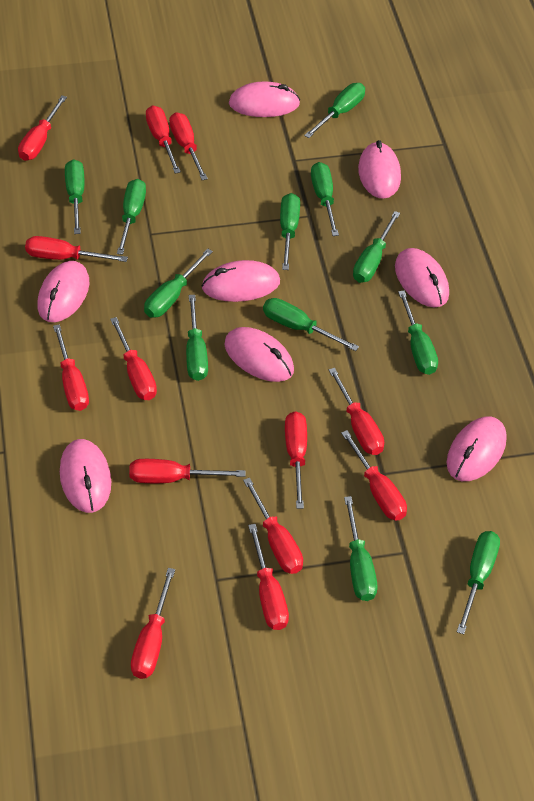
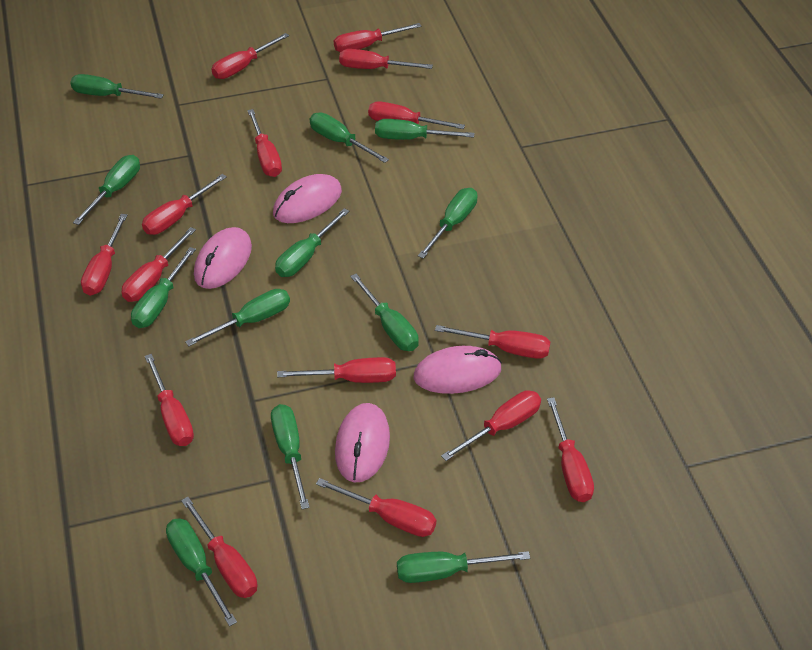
pink mouse: 8 -> 4
red screwdriver: 13 -> 15

